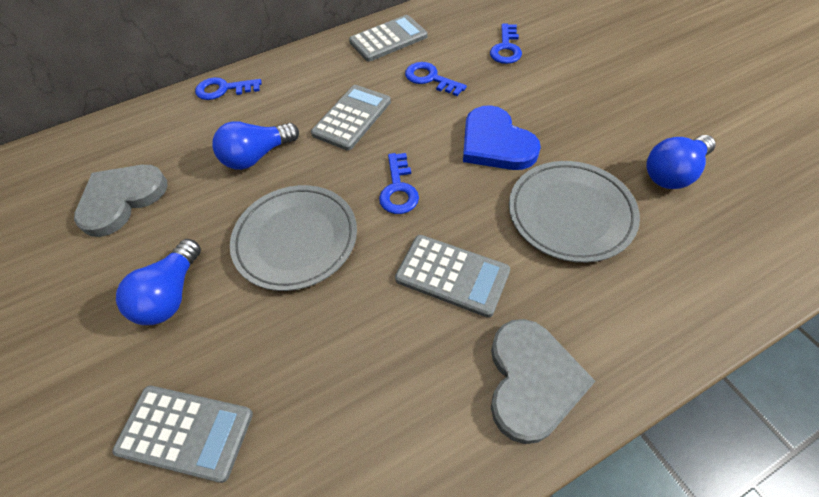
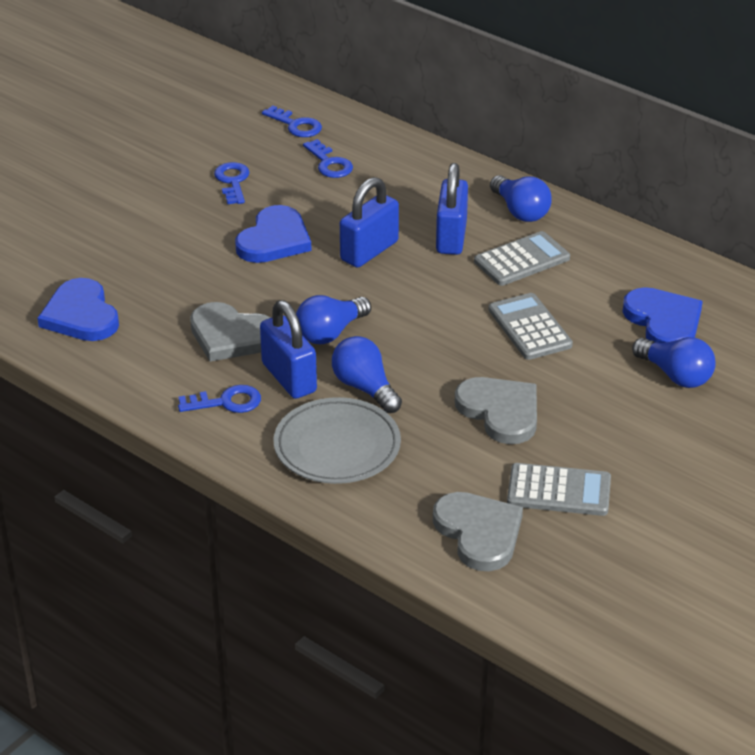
blue heart: 1 -> 3
blue light bulb: 3 -> 4
blue padlock: 0 -> 3
grey calculator: 4 -> 3
grey heart: 2 -> 3
grey plate: 2 -> 1

